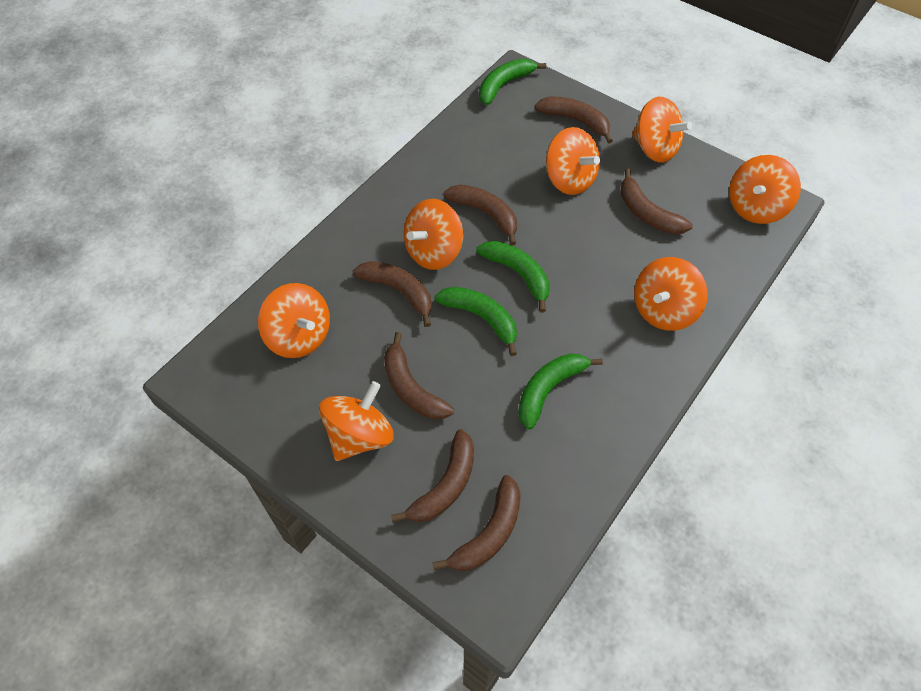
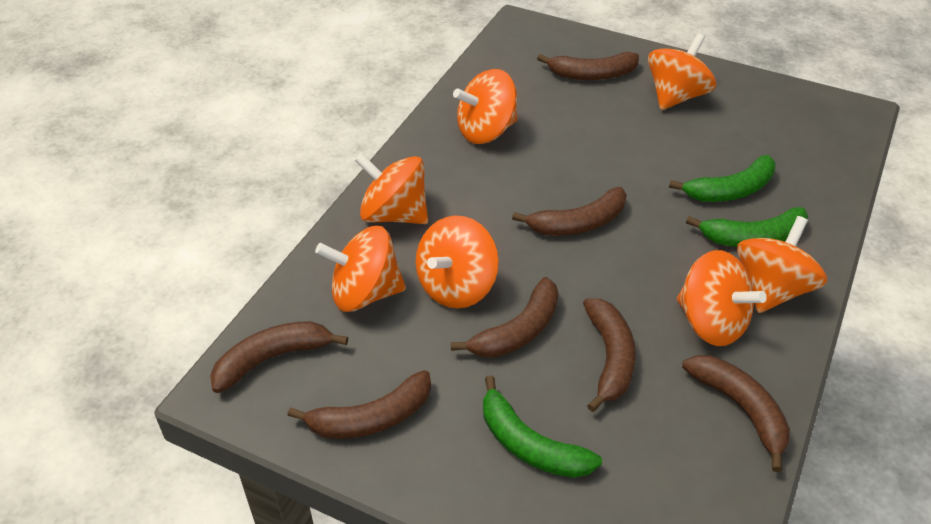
green banana: 4 -> 3

